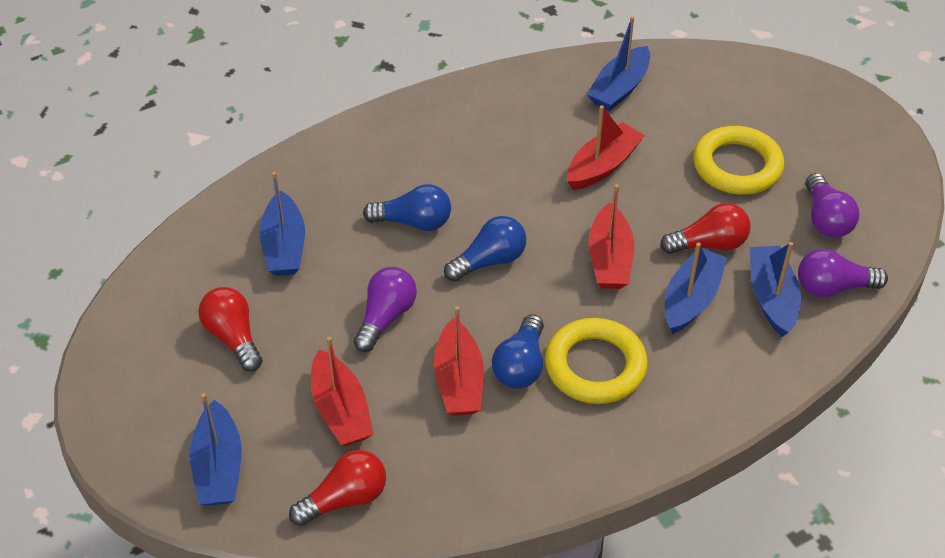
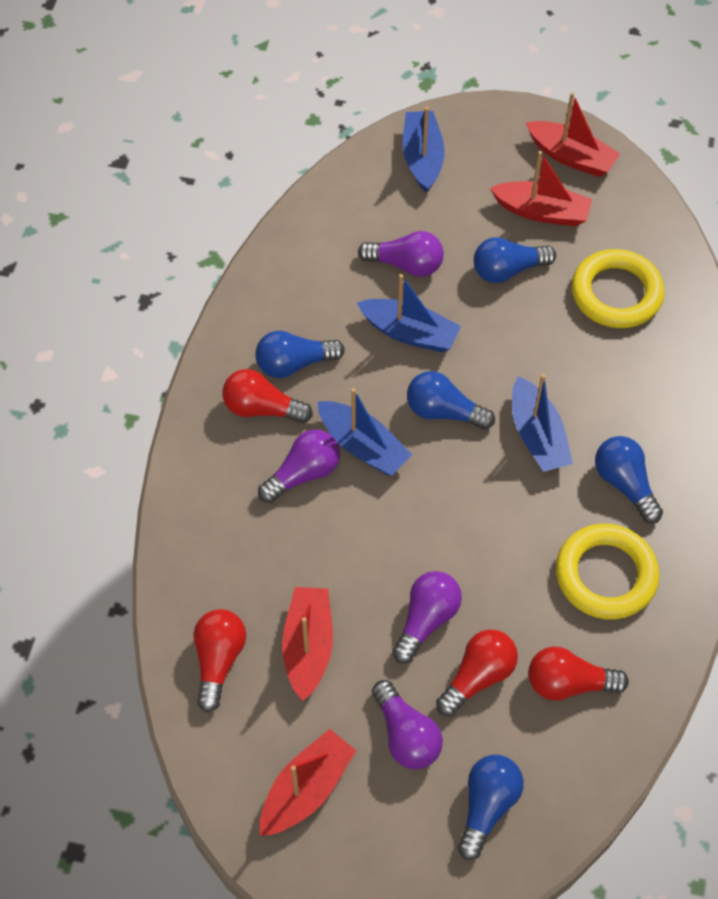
blue boat: 5 -> 4
blue light bulb: 3 -> 5
purple light bulb: 3 -> 4
red light bulb: 3 -> 4

